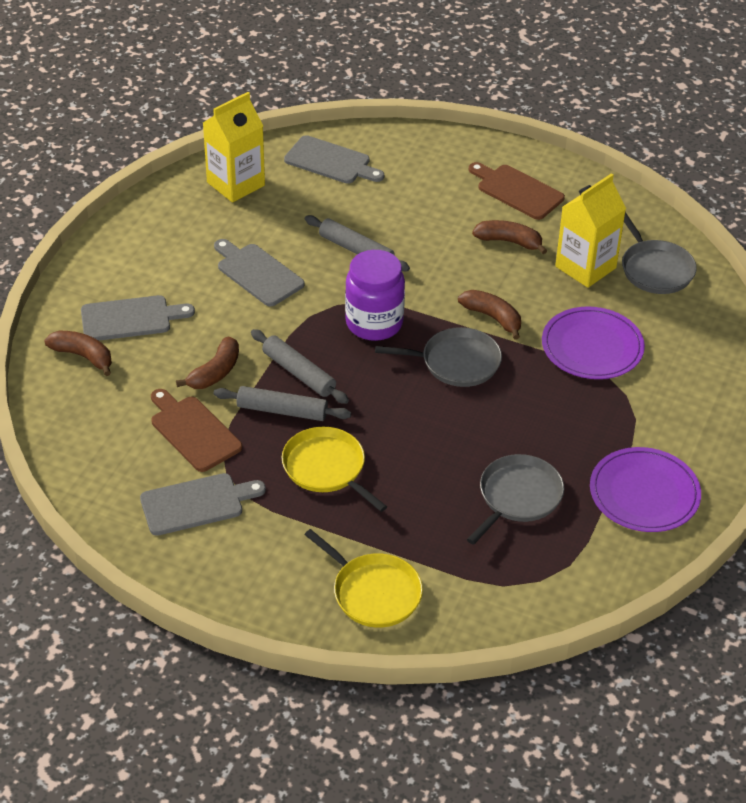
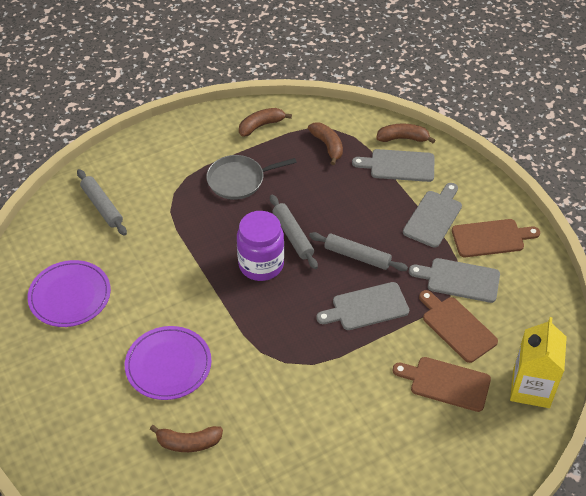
brown cutting board: 2 -> 3
grey pan: 3 -> 1
yellow carton: 2 -> 1
yellow pan: 2 -> 0

